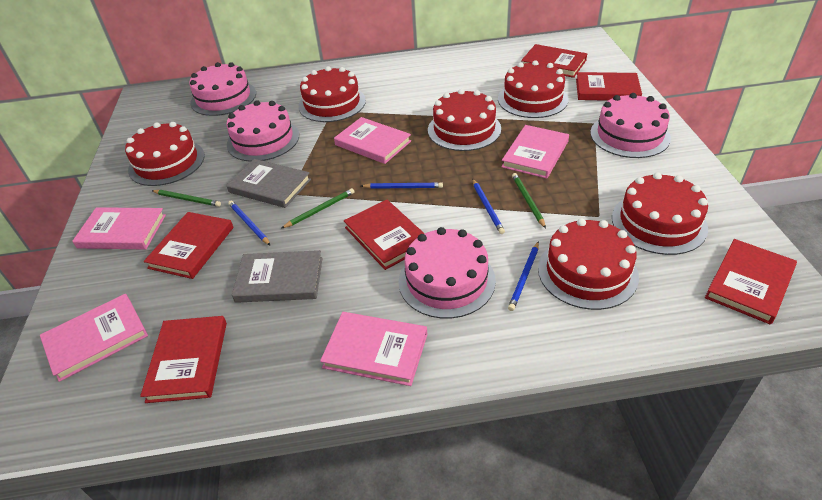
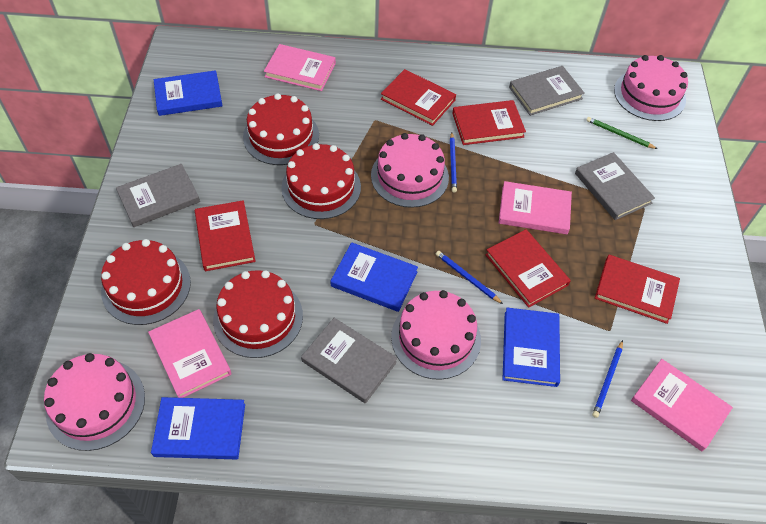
blue book: 0 -> 4
blue pencil: 4 -> 3
green pencil: 3 -> 1
grey book: 2 -> 4
pink book: 5 -> 4
red book: 6 -> 5
red cake: 6 -> 4

